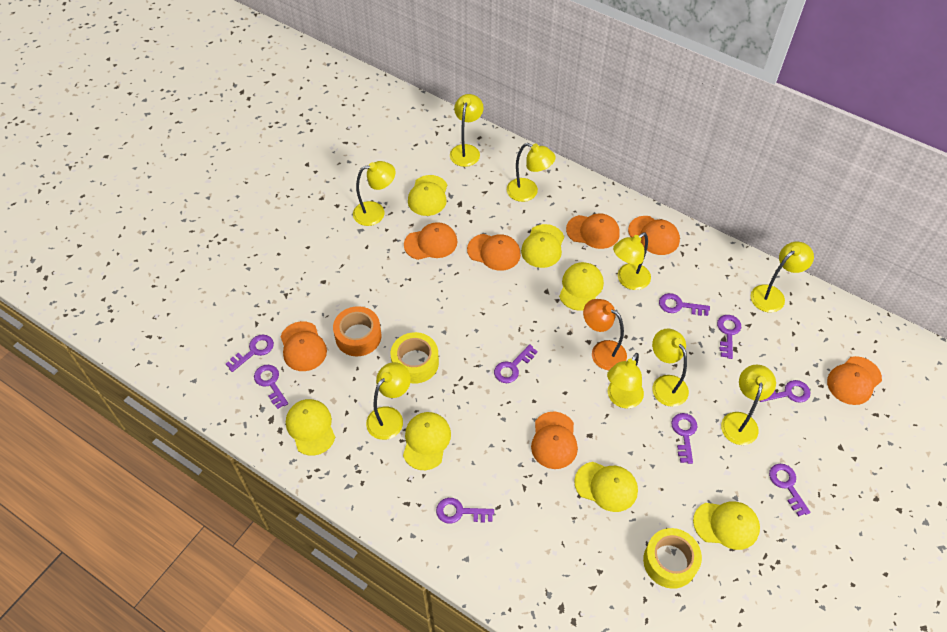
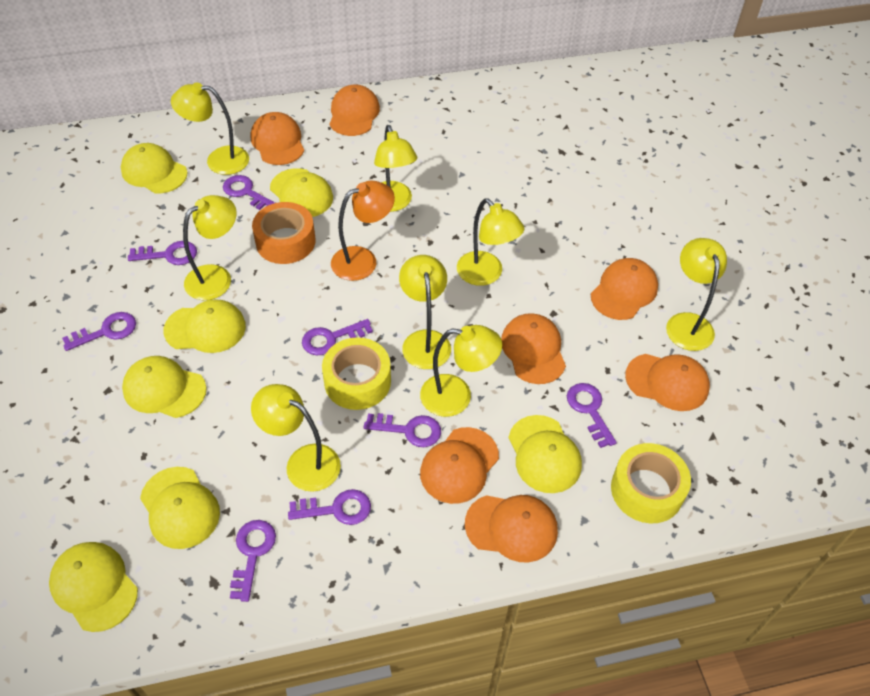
purple key: 9 -> 8
yellow lamp: 9 -> 8

